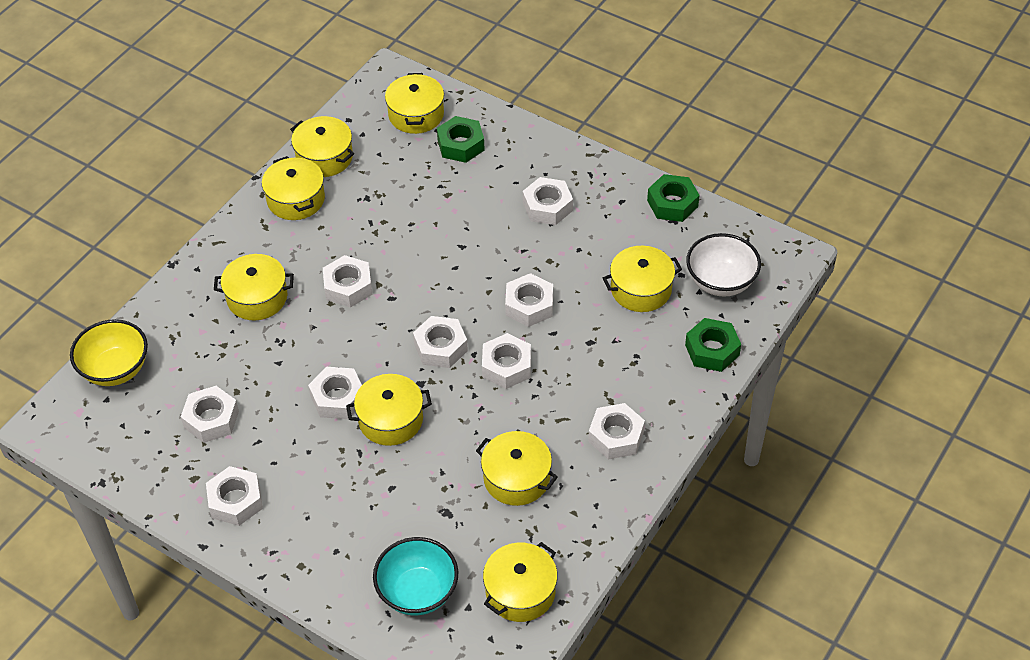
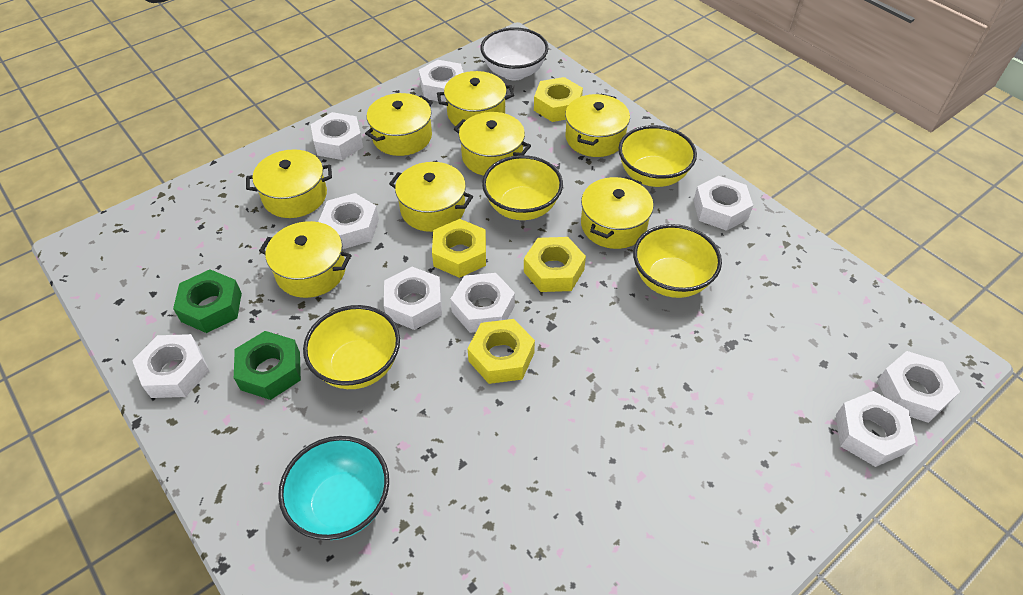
green nut: 3 -> 2
yellow bowl: 1 -> 4
yellow nut: 0 -> 4

